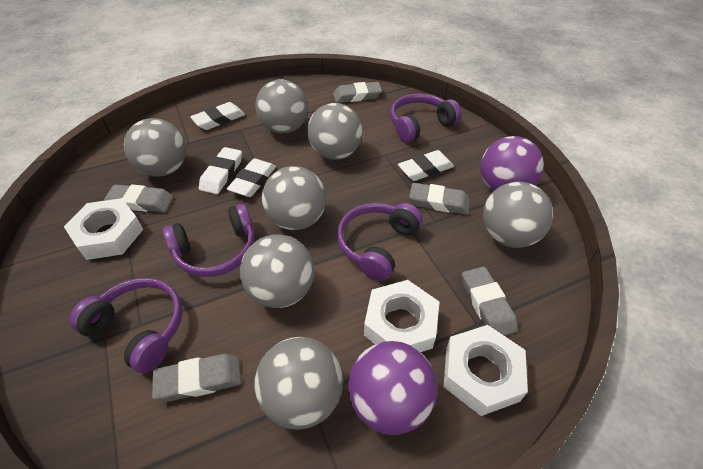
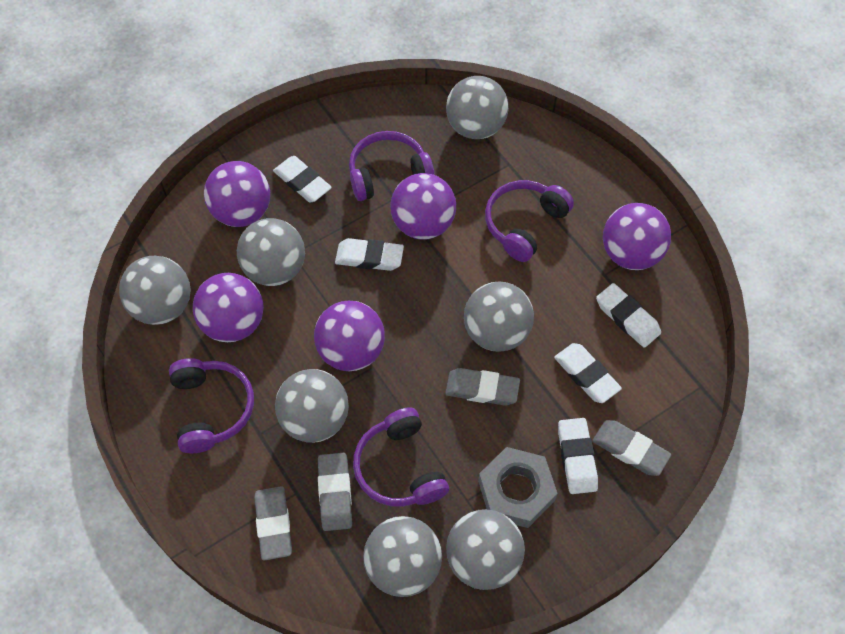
grey eraser: 5 -> 4
grey nut: 0 -> 1
purple ball: 2 -> 5
white eraser: 4 -> 5
white nut: 3 -> 0

